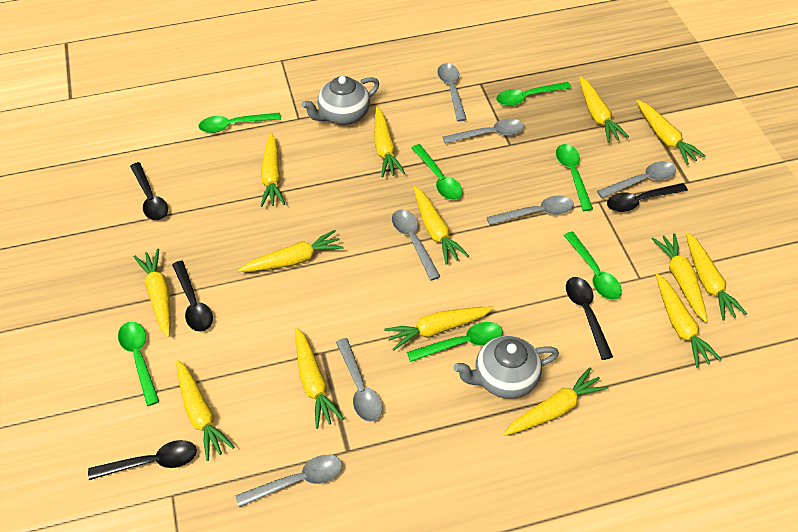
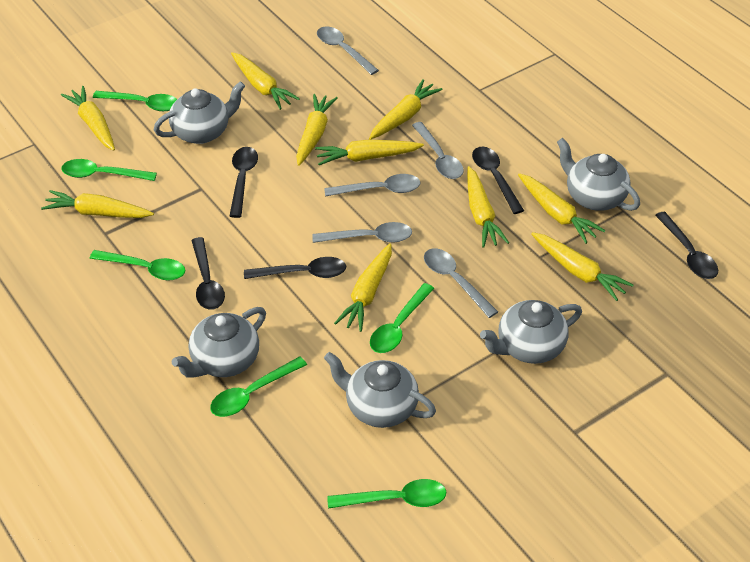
green spoon: 7 -> 6
grey spoon: 7 -> 5
grey teapot: 2 -> 5
yellow carrot: 14 -> 10

